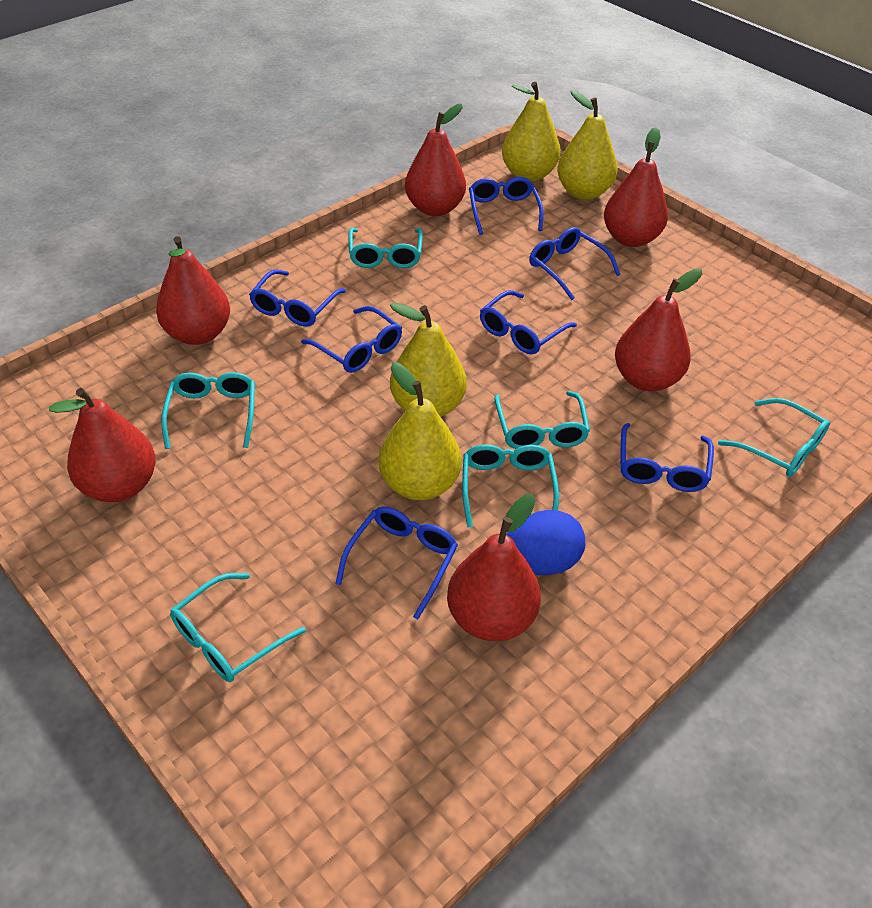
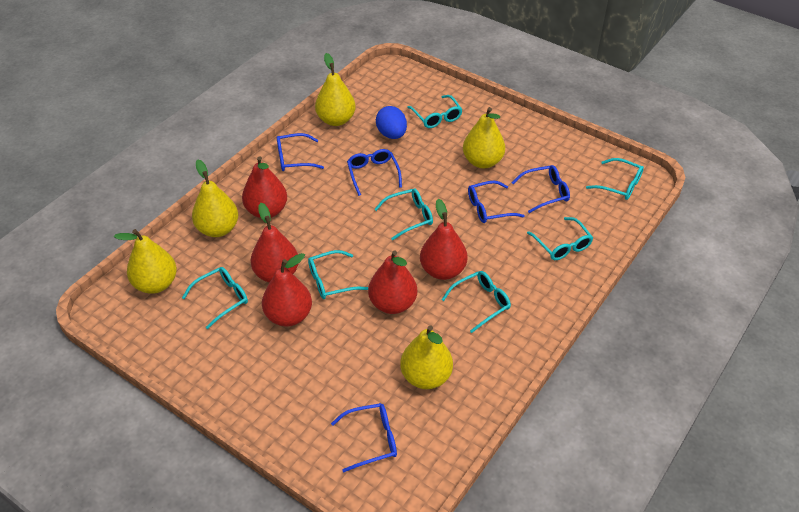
blue glasses: 7 -> 5
red pear: 6 -> 5
turquoise glasses: 6 -> 7
yellow pear: 4 -> 5

